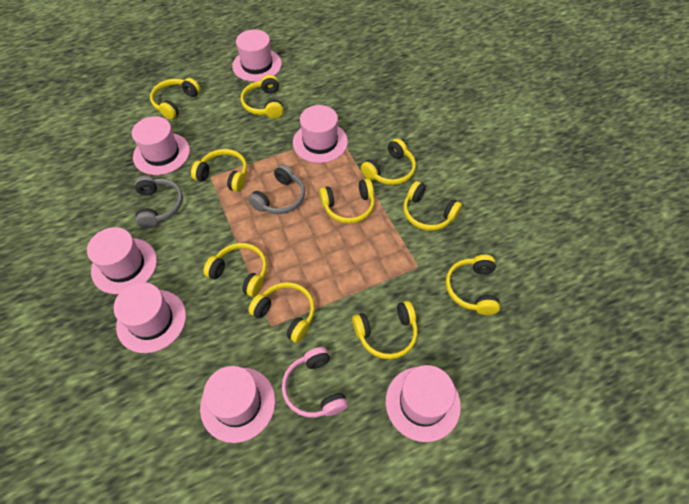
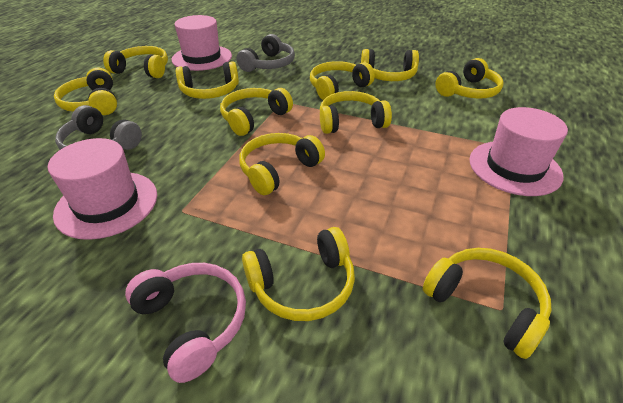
pink hat: 7 -> 3
yellow headphones: 10 -> 11

